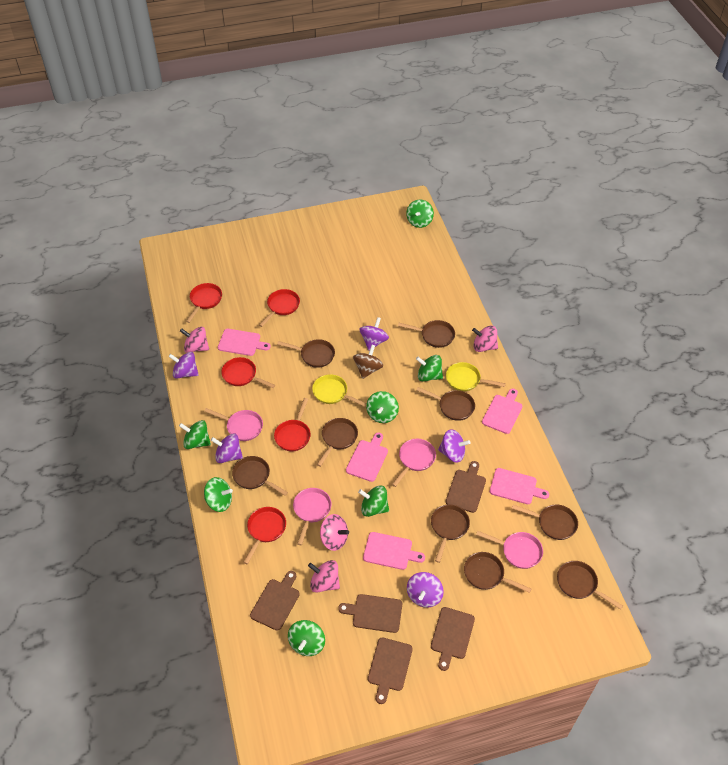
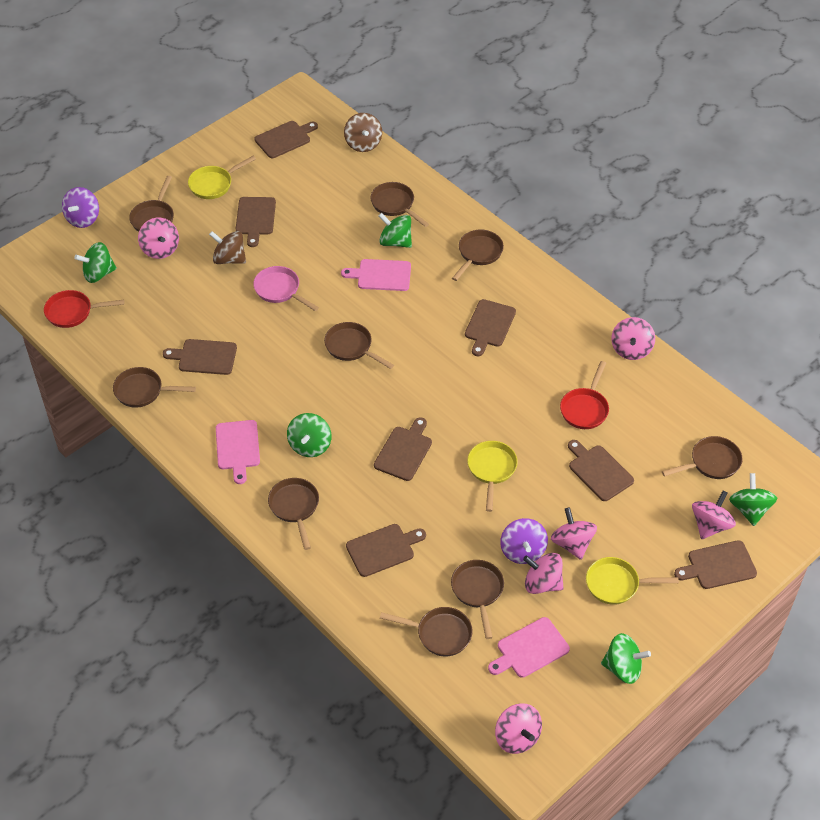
brown cutting board: 5 -> 8
brown spinning top: 1 -> 2
green spinning top: 7 -> 5
pink cutting board: 5 -> 3
pink pan: 4 -> 1
pink spinning top: 4 -> 6
purple spinning top: 5 -> 2
red pan: 5 -> 2
yellow pan: 2 -> 3

